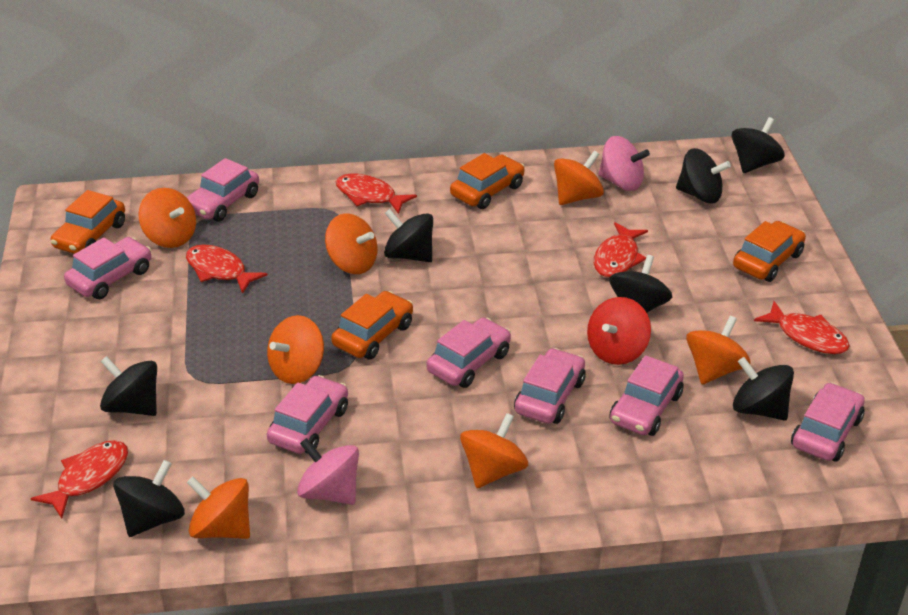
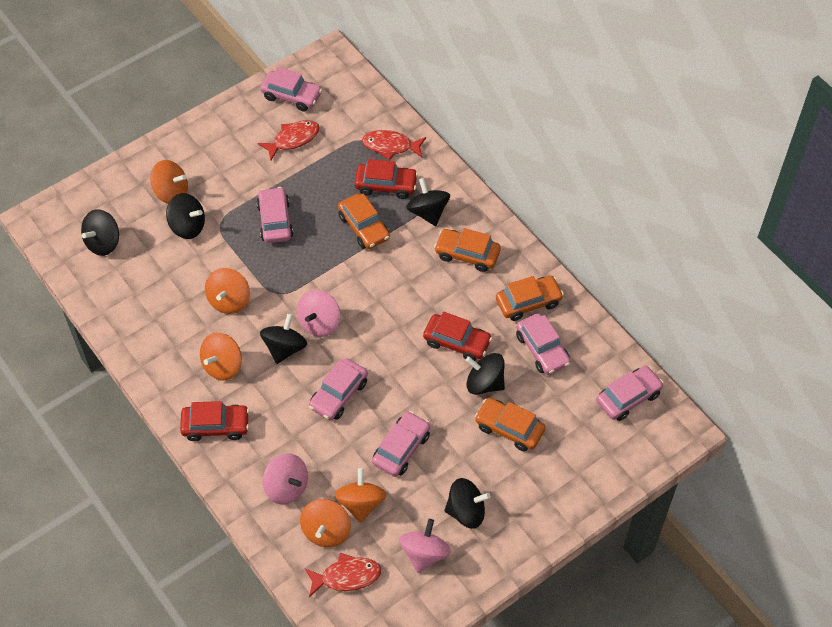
black spinning top: 7 -> 6
orange spinning top: 7 -> 5
pink car: 7 -> 6
pink spinning top: 2 -> 3
red car: 0 -> 3
red fish: 5 -> 3
red spinning top: 1 -> 0

